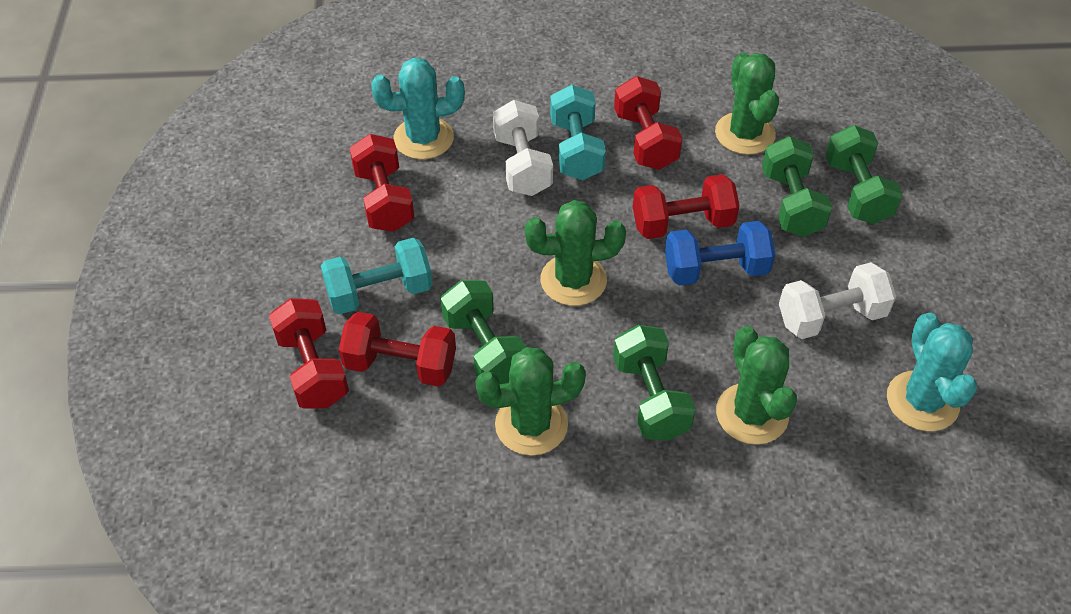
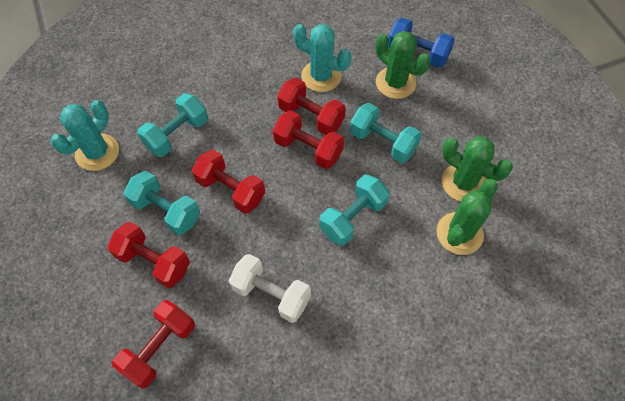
green cactus: 4 -> 3
green dumbbell: 4 -> 0
turquoise dumbbell: 2 -> 4
white dumbbell: 2 -> 1

